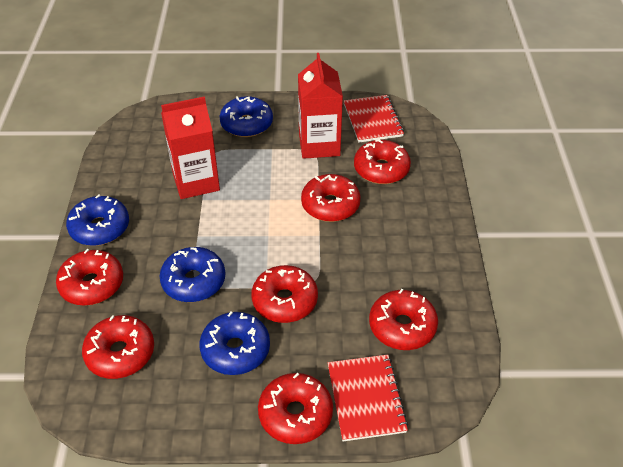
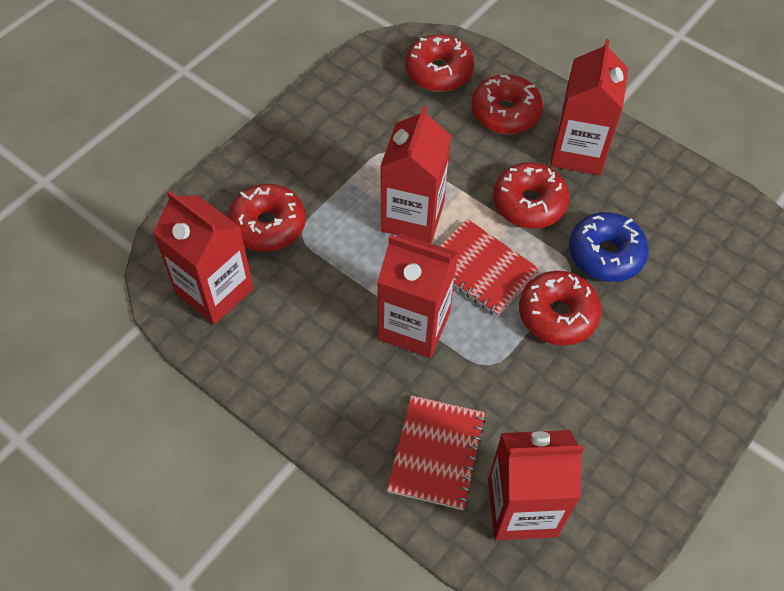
blue donut: 4 -> 1
red carton: 2 -> 5
red donut: 7 -> 5

